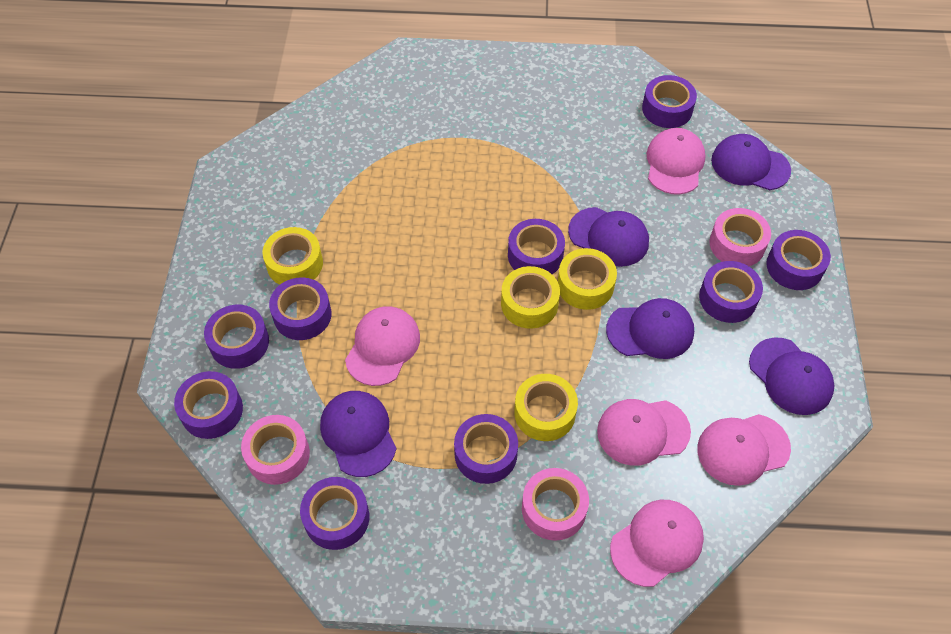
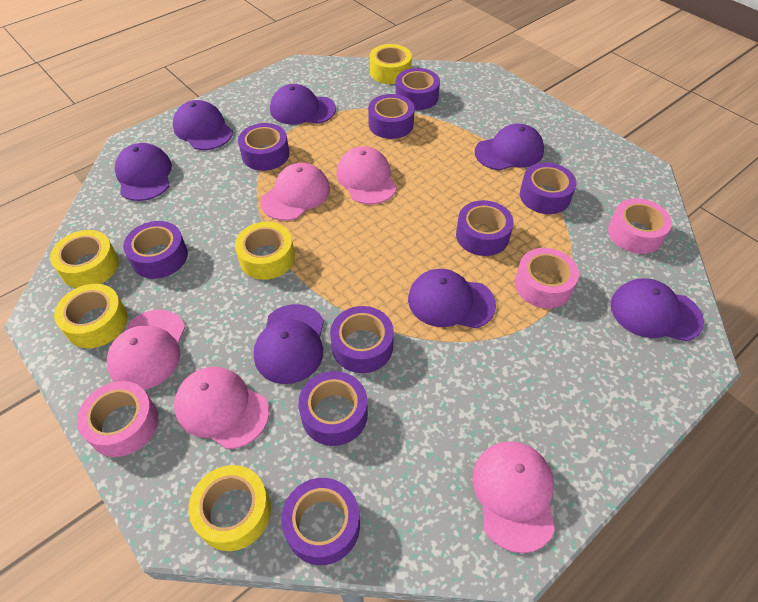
purple cap: 5 -> 7
yellow tape: 4 -> 5

